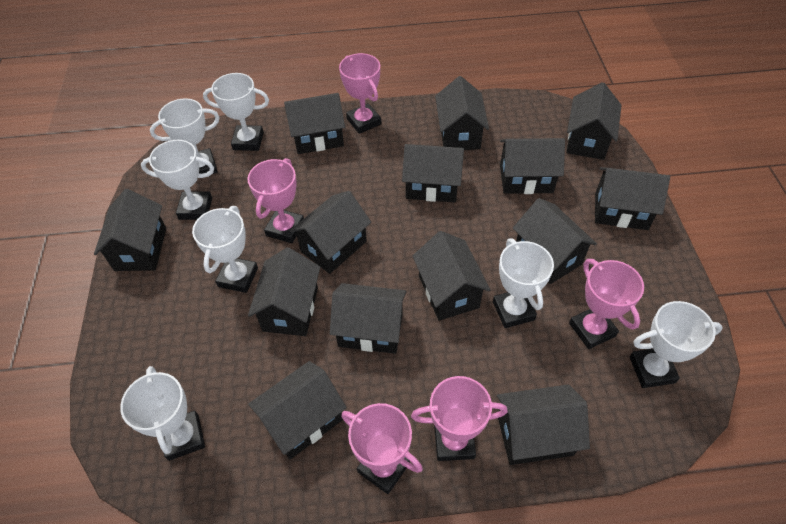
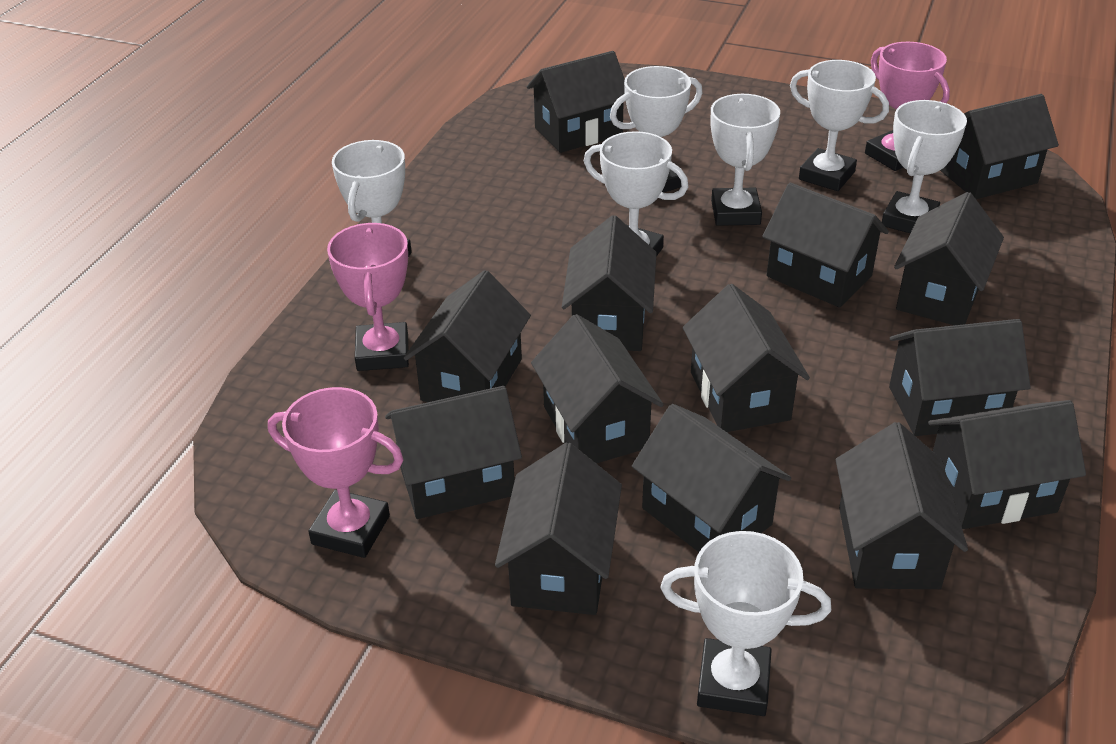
pink trophy: 5 -> 3

